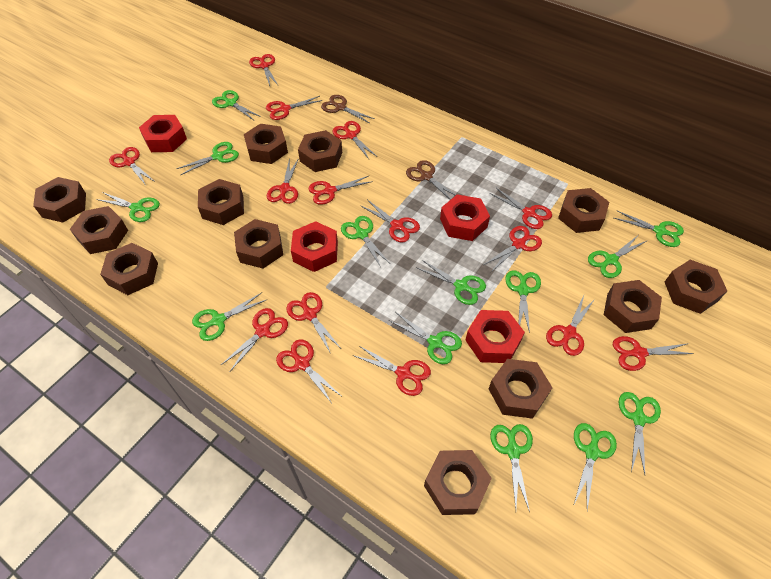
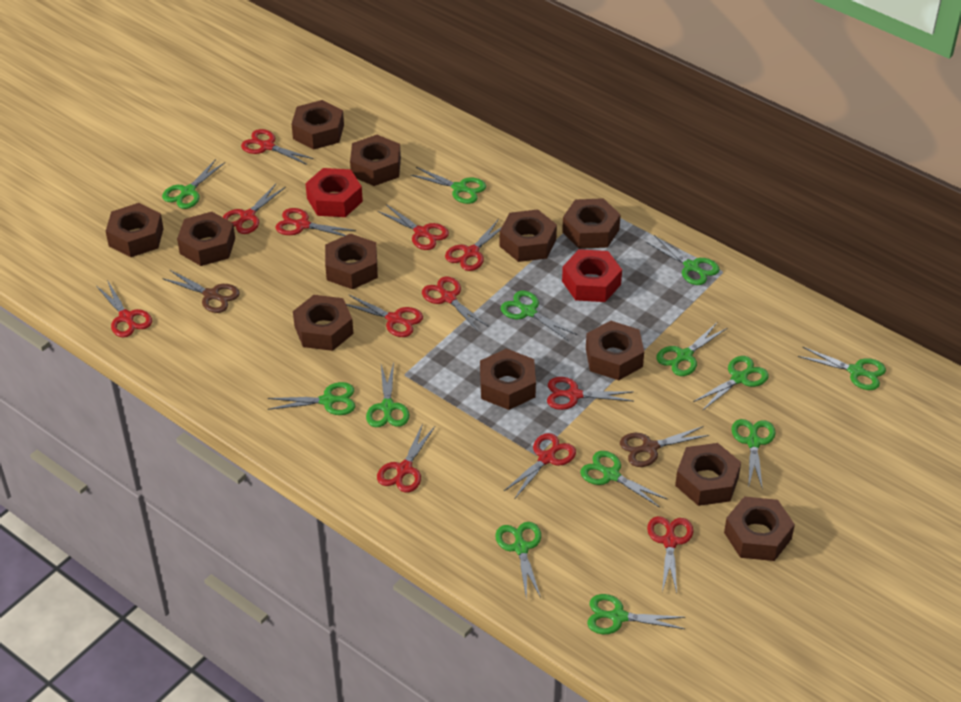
red nut: 4 -> 2
red scissors: 15 -> 12

